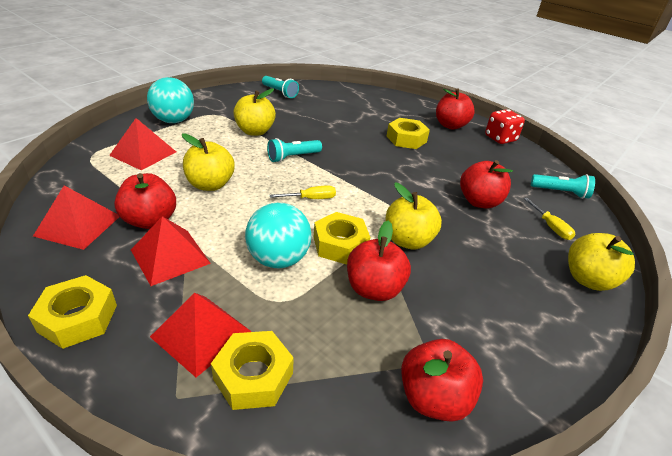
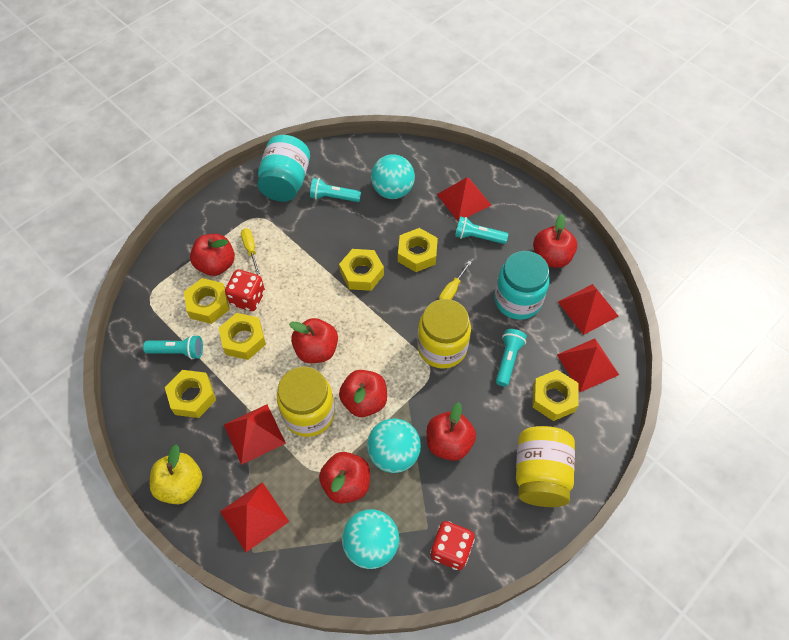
red apple: 5 -> 6
red dice: 1 -> 2
red pyramid: 4 -> 5
turquoise ball: 2 -> 3
turquoise flashlight: 3 -> 4
turquoise jar: 0 -> 2
yellow apple: 4 -> 1
yellow jar: 0 -> 3
yellow nut: 4 -> 6

